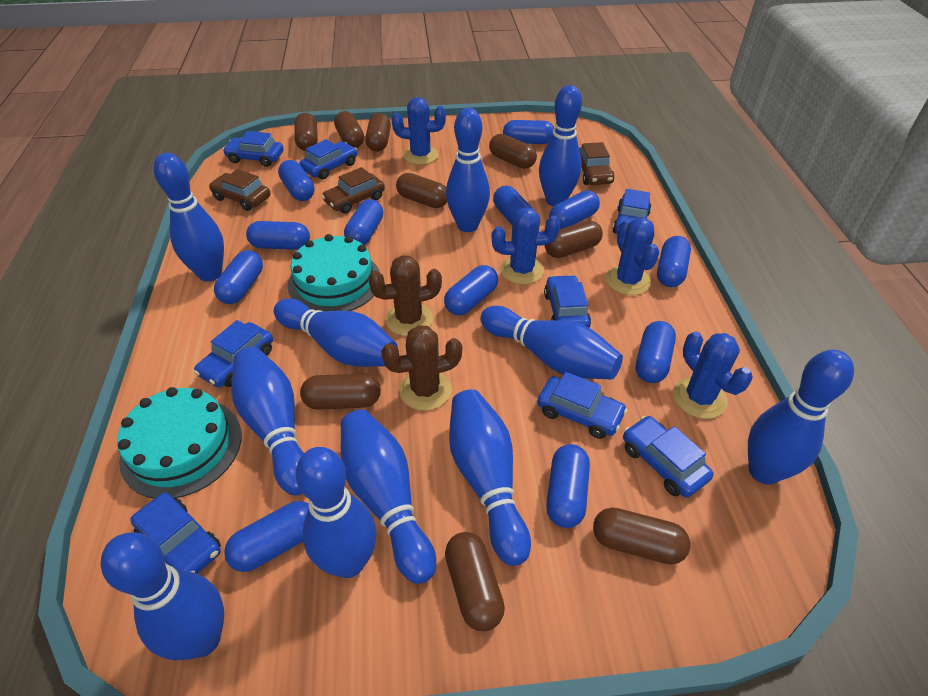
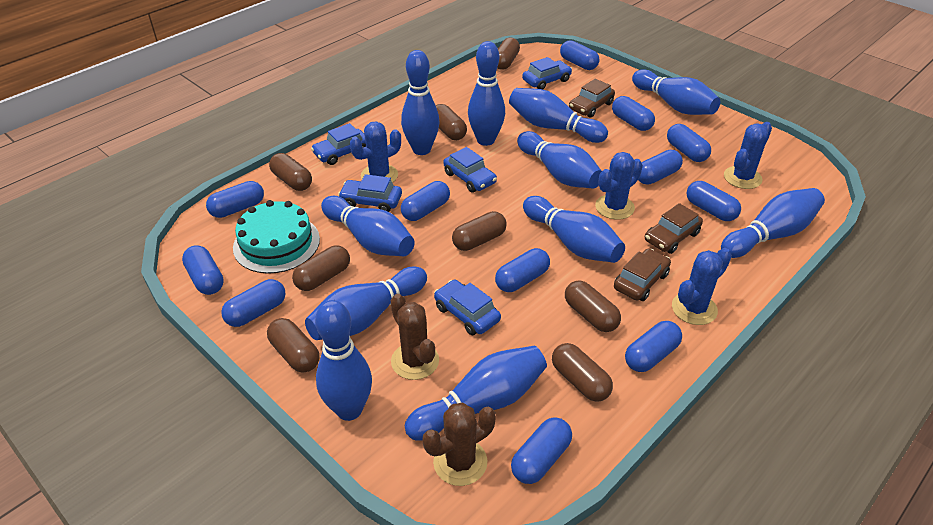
blue car: 8 -> 5
brown capsule: 9 -> 8
turquoise cake: 2 -> 1

